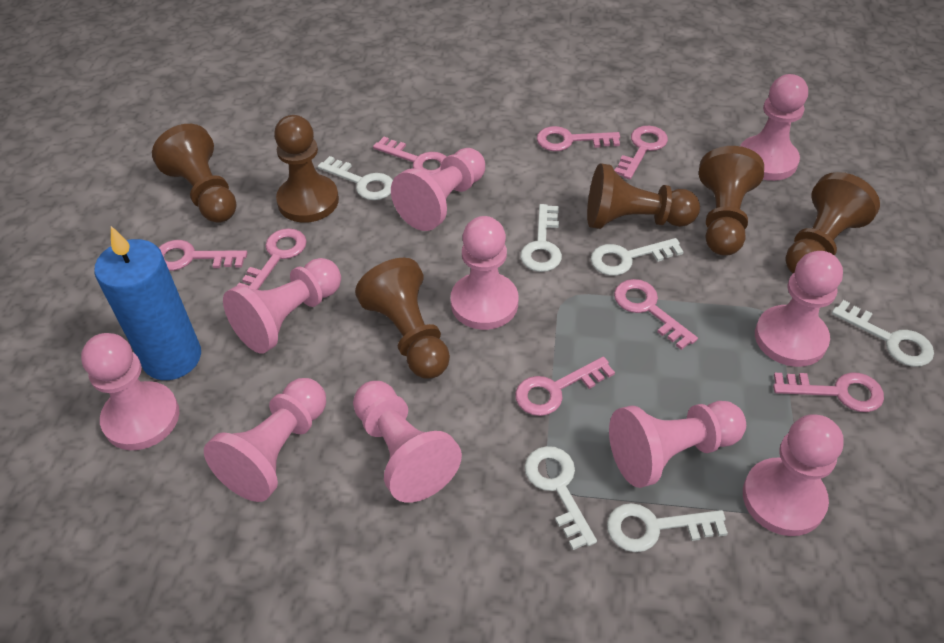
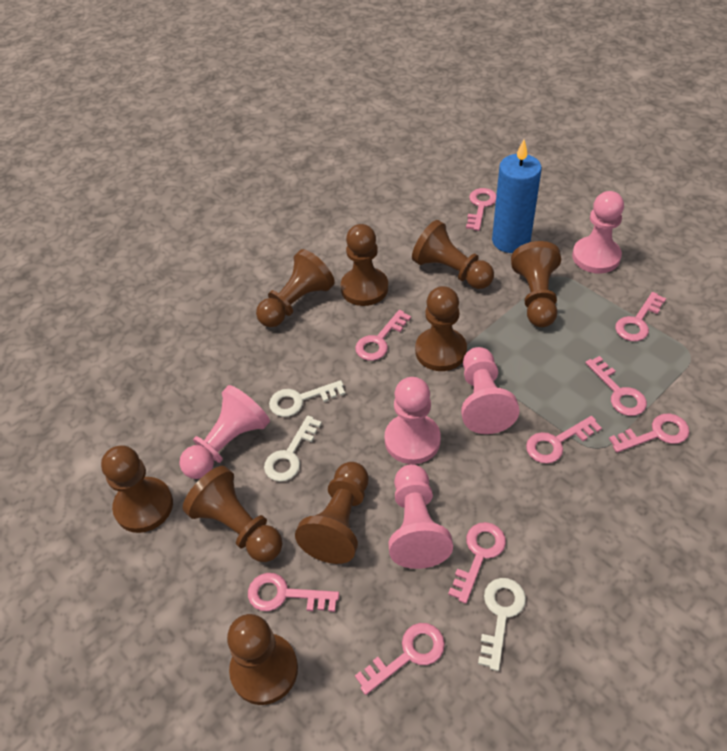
brown pawn: 6 -> 9
pink key: 8 -> 9
pink pawn: 10 -> 5
white key: 6 -> 3

